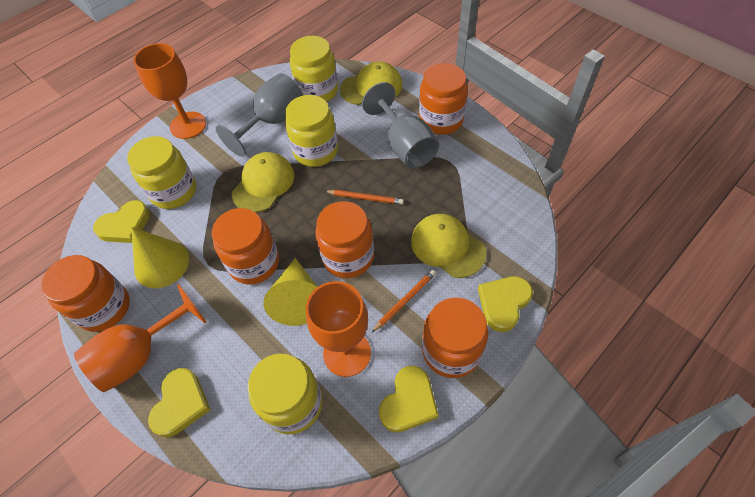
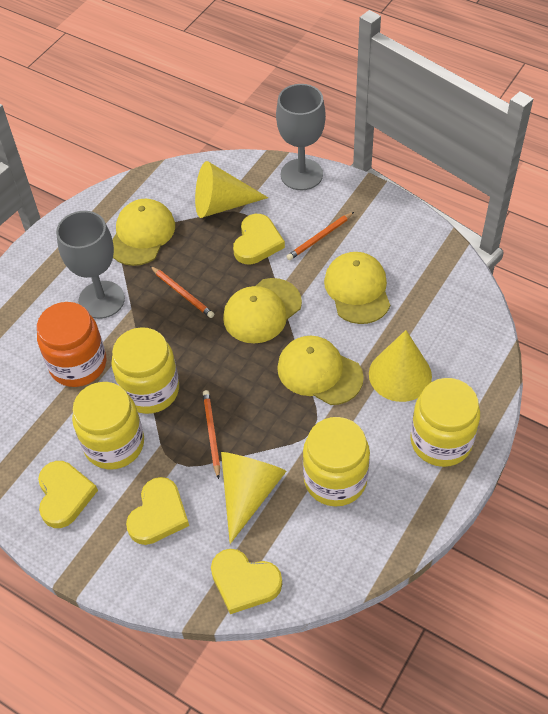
orange goblet: 3 -> 0
orange jar: 5 -> 1
orange pencil: 2 -> 3
yellow cap: 3 -> 4
yellow cone: 2 -> 3

